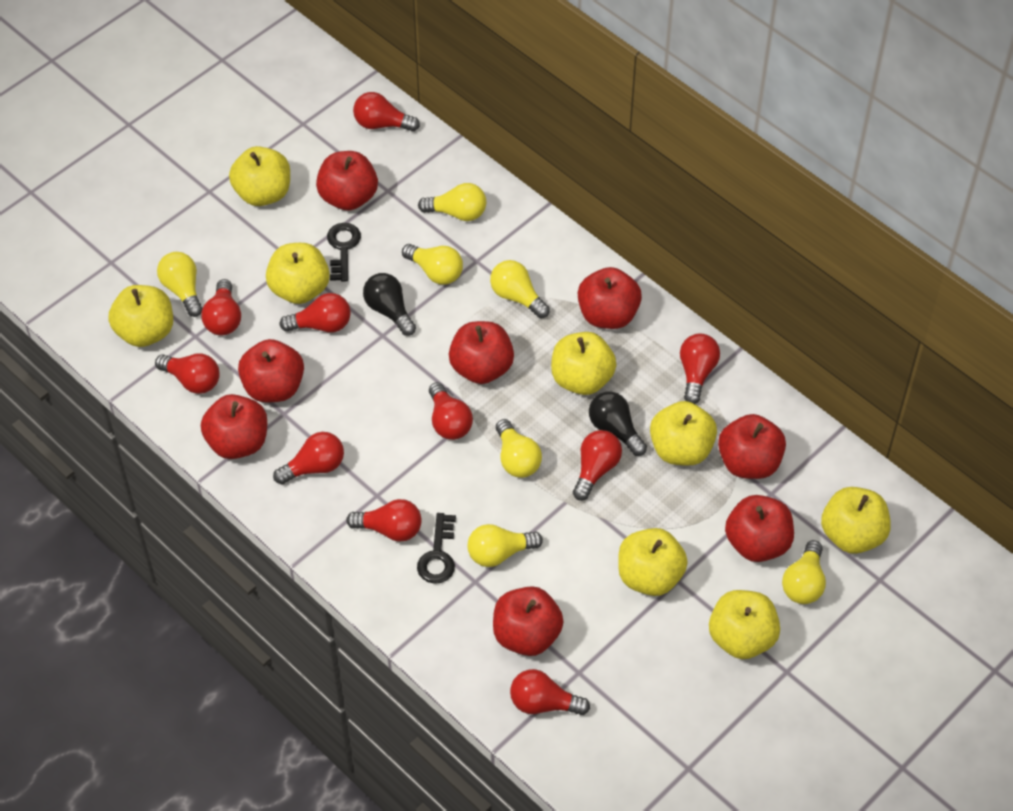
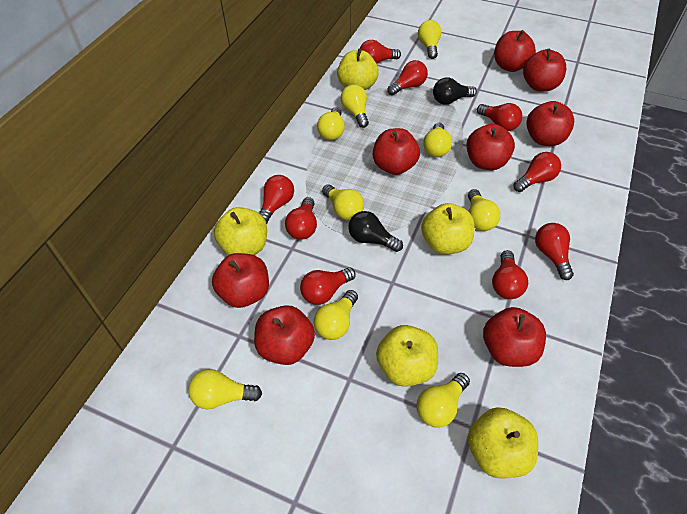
black key: 2 -> 0
red light bulb: 10 -> 9
yellow apple: 8 -> 5
yellow light bulb: 7 -> 9

